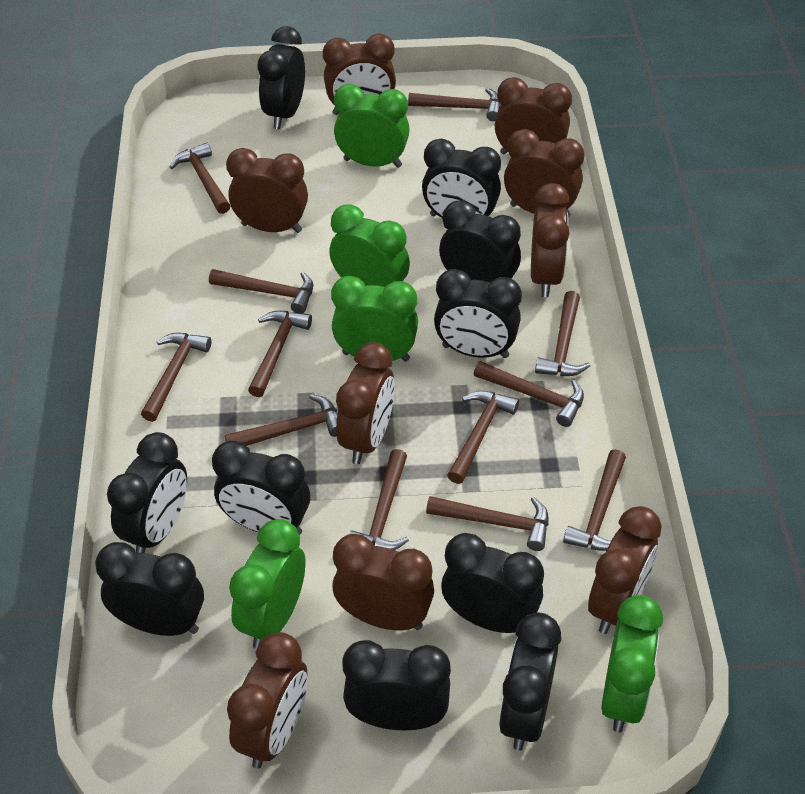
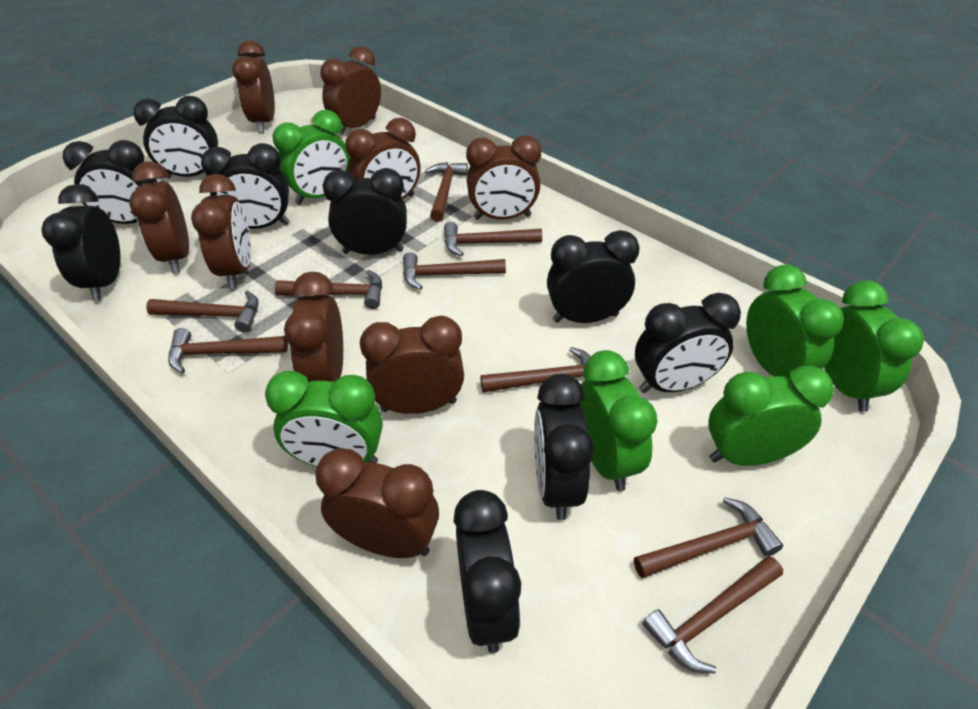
black clock: 10 -> 9
brown hammer: 12 -> 9
green clock: 5 -> 6

